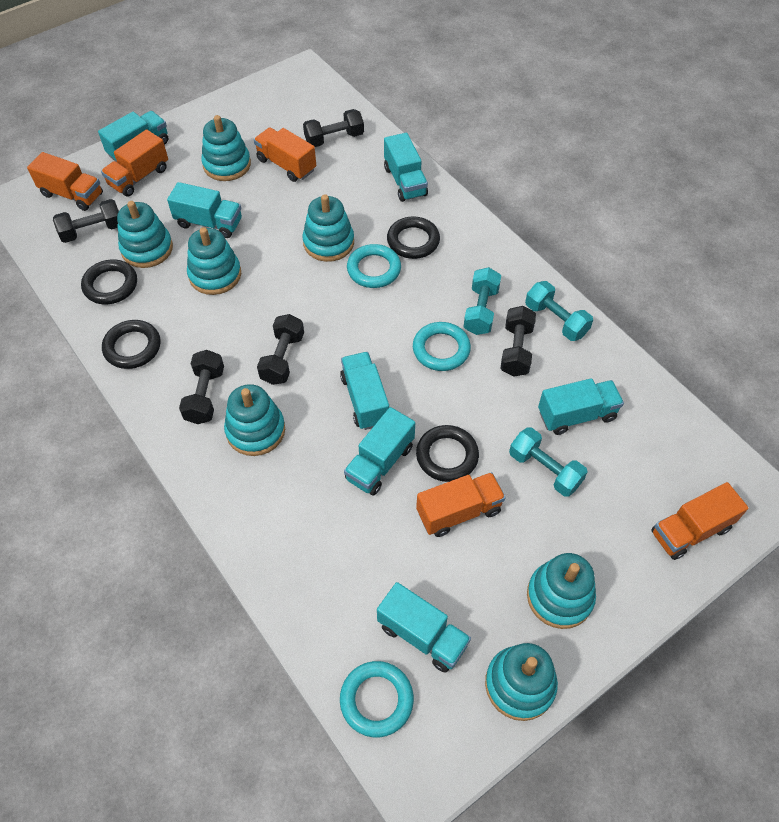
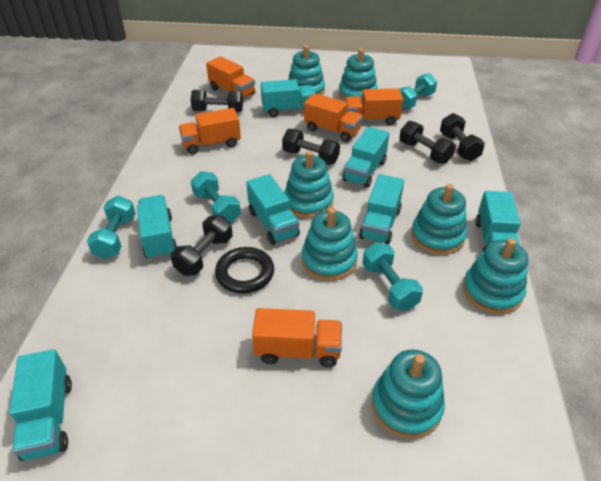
black ring: 4 -> 1
turquoise dumbbell: 3 -> 4
turquoise ring: 3 -> 0

